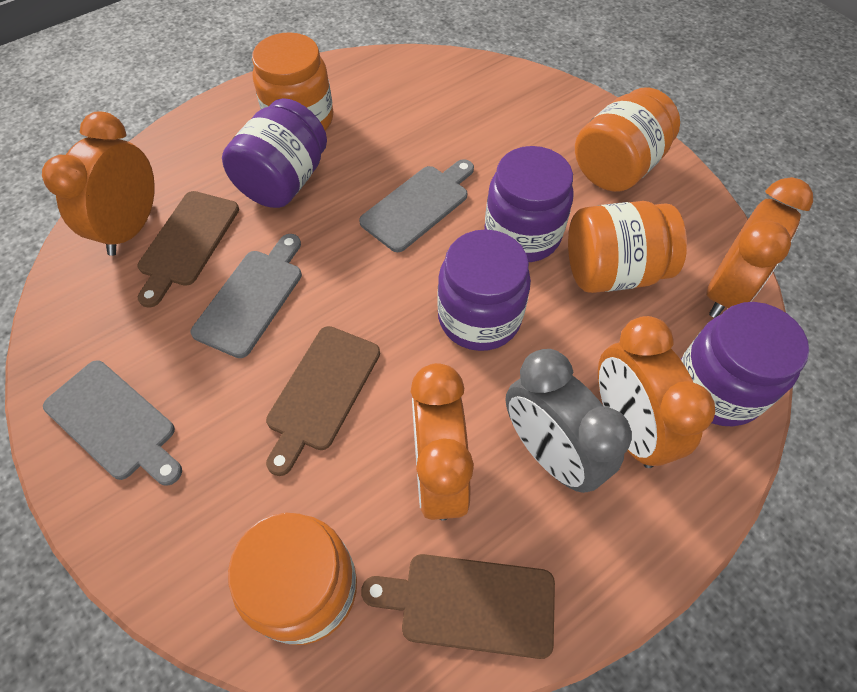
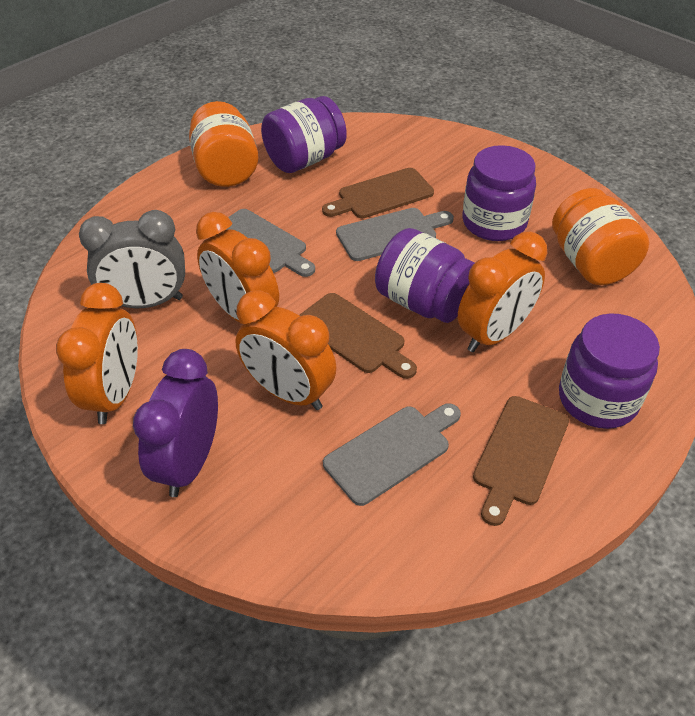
orange jar: 4 -> 2
purple clock: 0 -> 1

